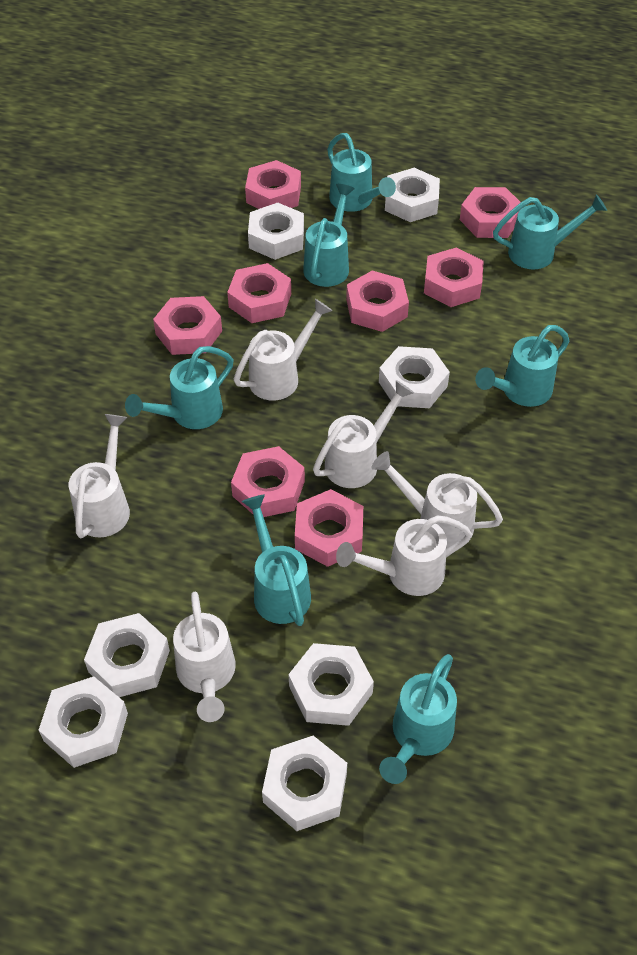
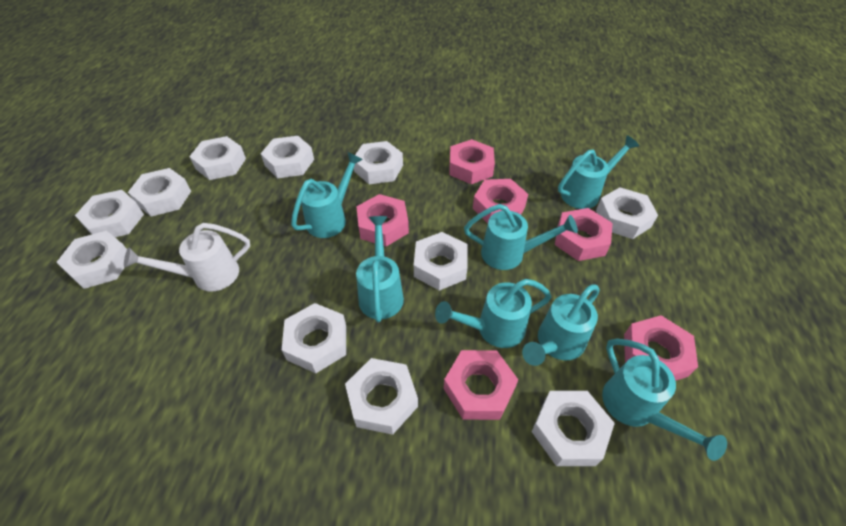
pink nut: 8 -> 6
white nut: 7 -> 11
white watering can: 6 -> 1

